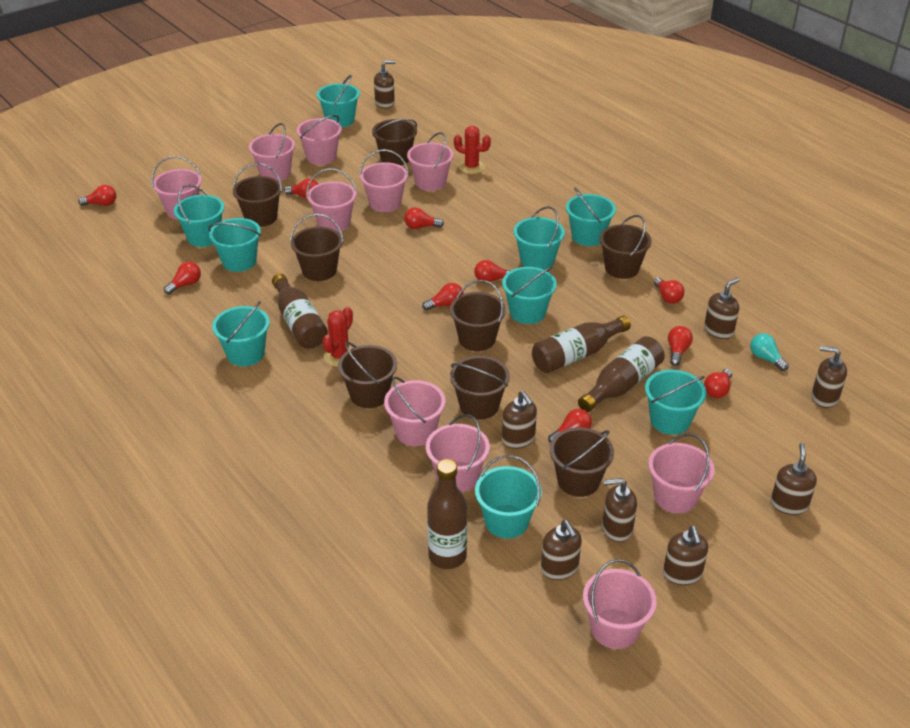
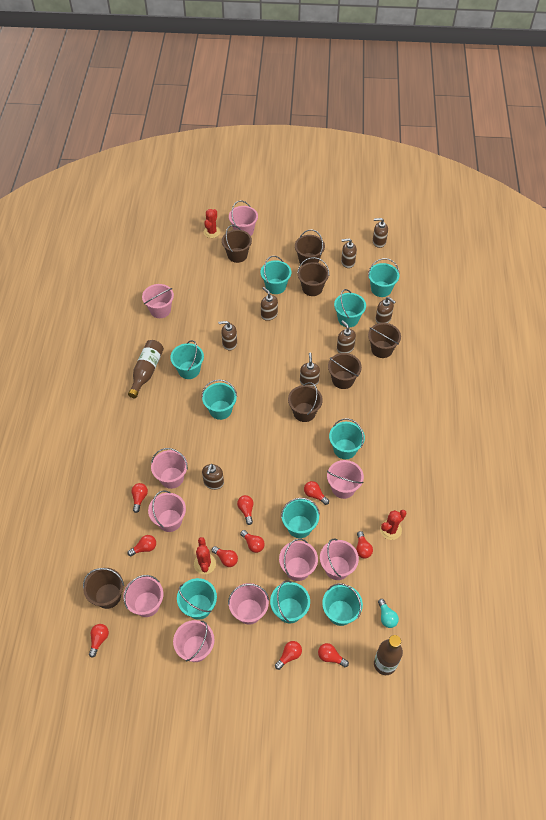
brown bottle: 4 -> 2
brown bucket: 8 -> 7
red cactus: 2 -> 3
turquoise bucket: 9 -> 10

